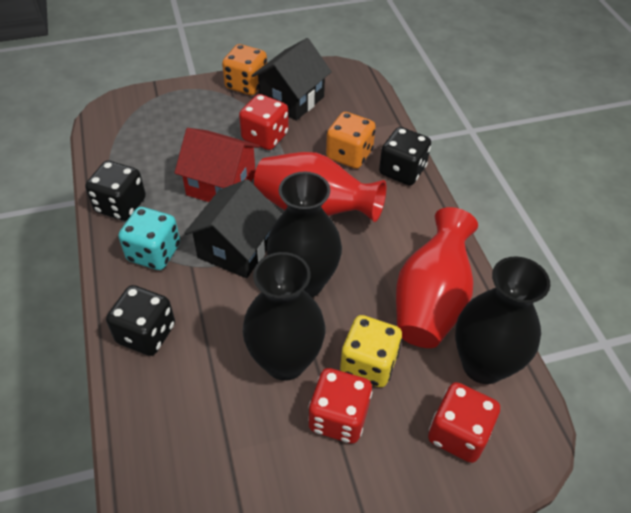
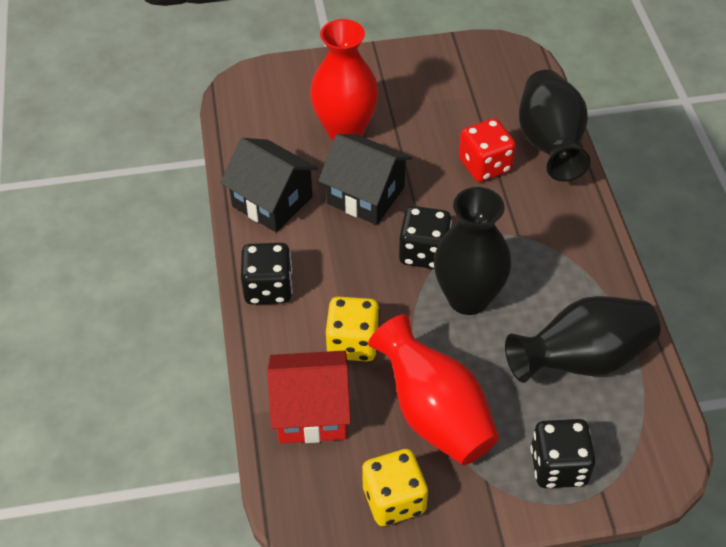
orange dice: 2 -> 0
red dice: 3 -> 1
turquoise dice: 1 -> 0
yellow dice: 1 -> 2

